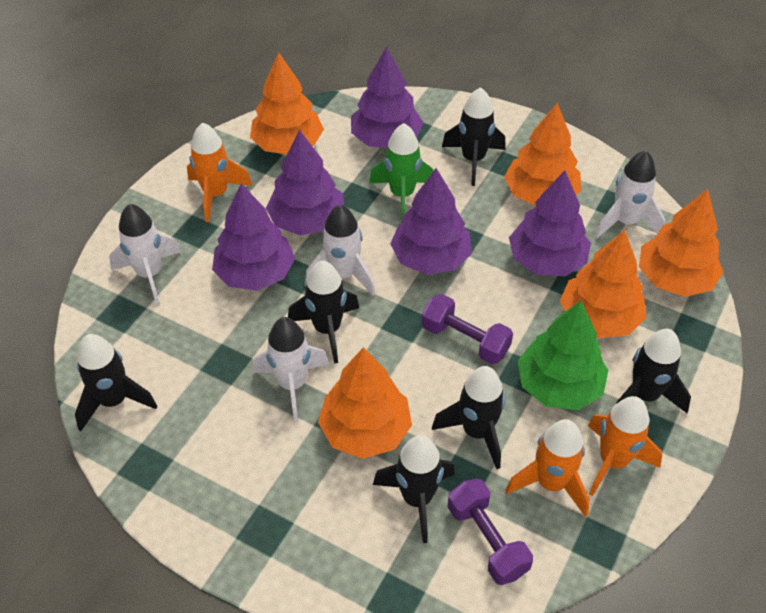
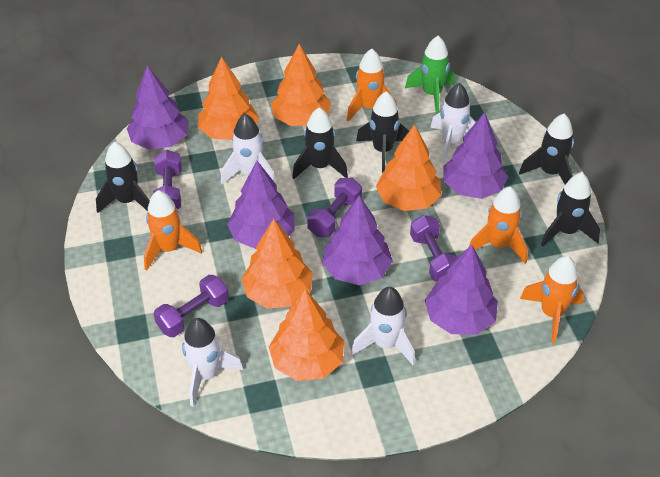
black rocket: 6 -> 5
green tree: 1 -> 0
orange rocket: 3 -> 4
purple dumbbell: 2 -> 4

